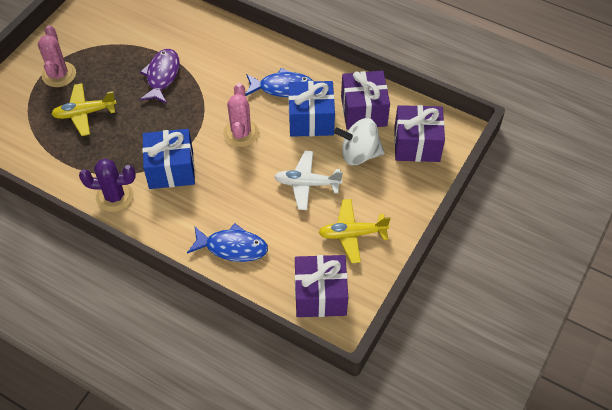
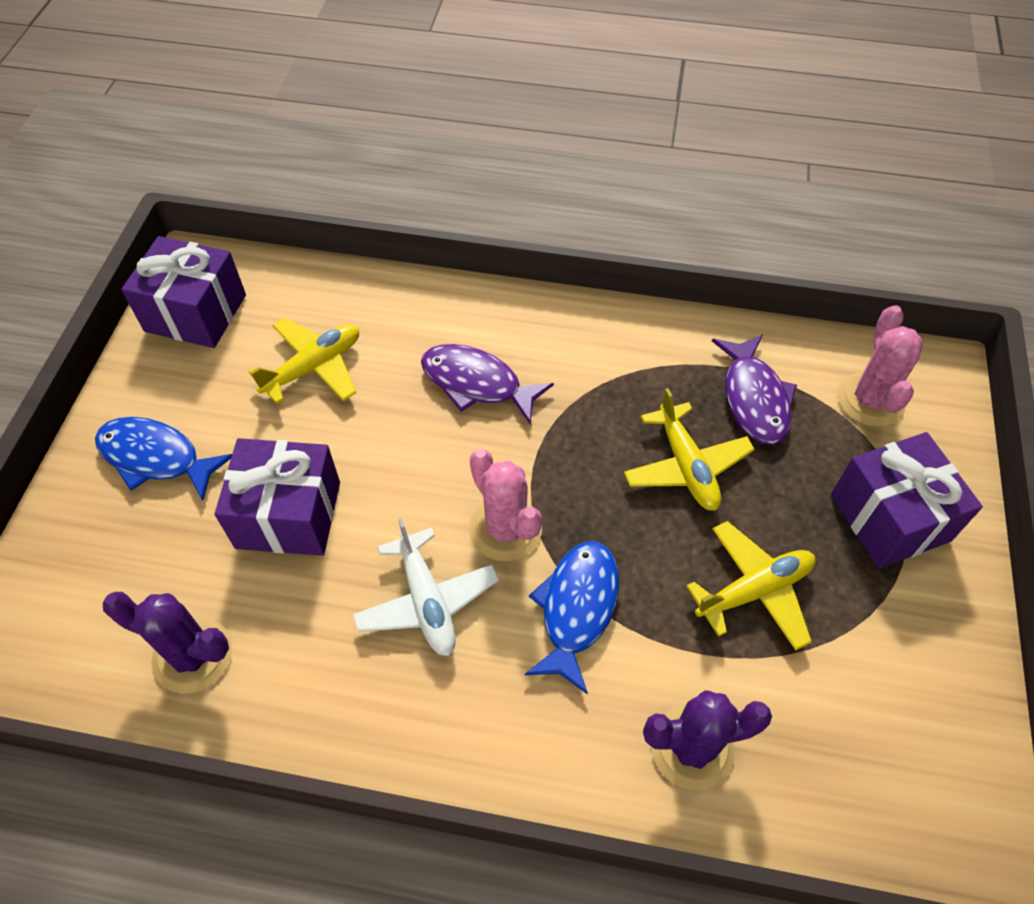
blue gift: 2 -> 0
purple cactus: 1 -> 2
purple fish: 1 -> 2
white spinning top: 1 -> 0
yellow plane: 2 -> 3

